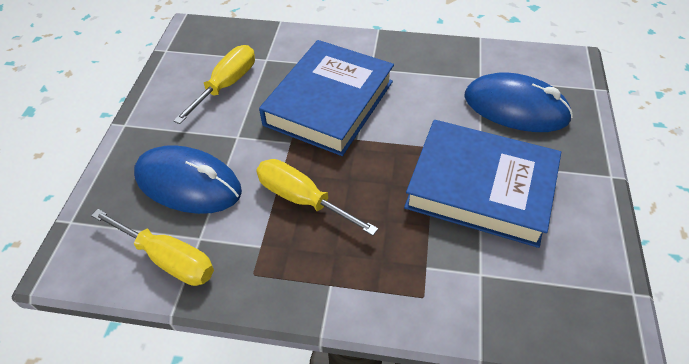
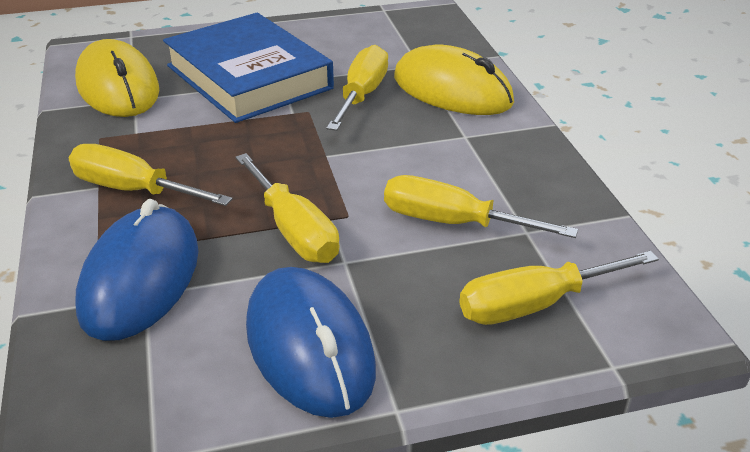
blue book: 2 -> 1
yellow mouse: 0 -> 2
yellow screwdriver: 3 -> 5

